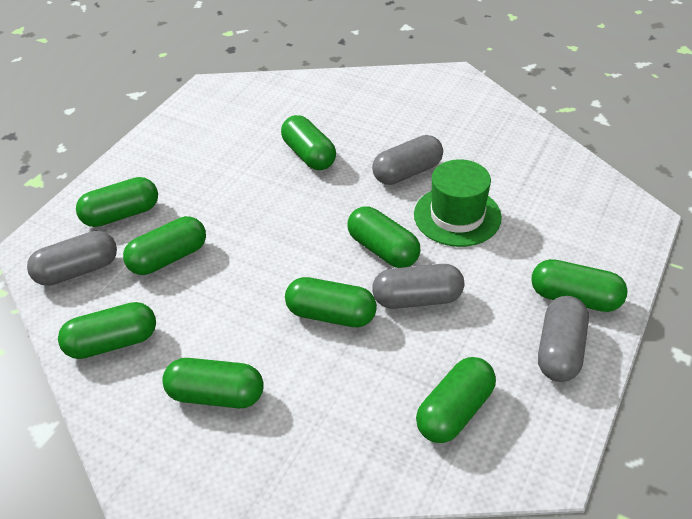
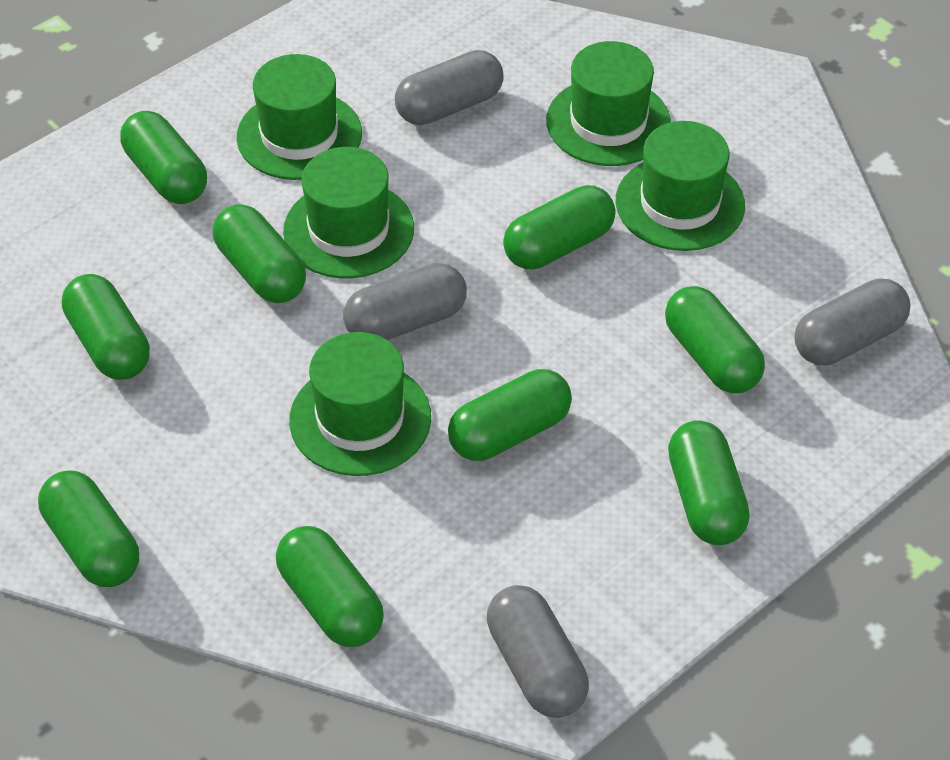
green hat: 1 -> 5

